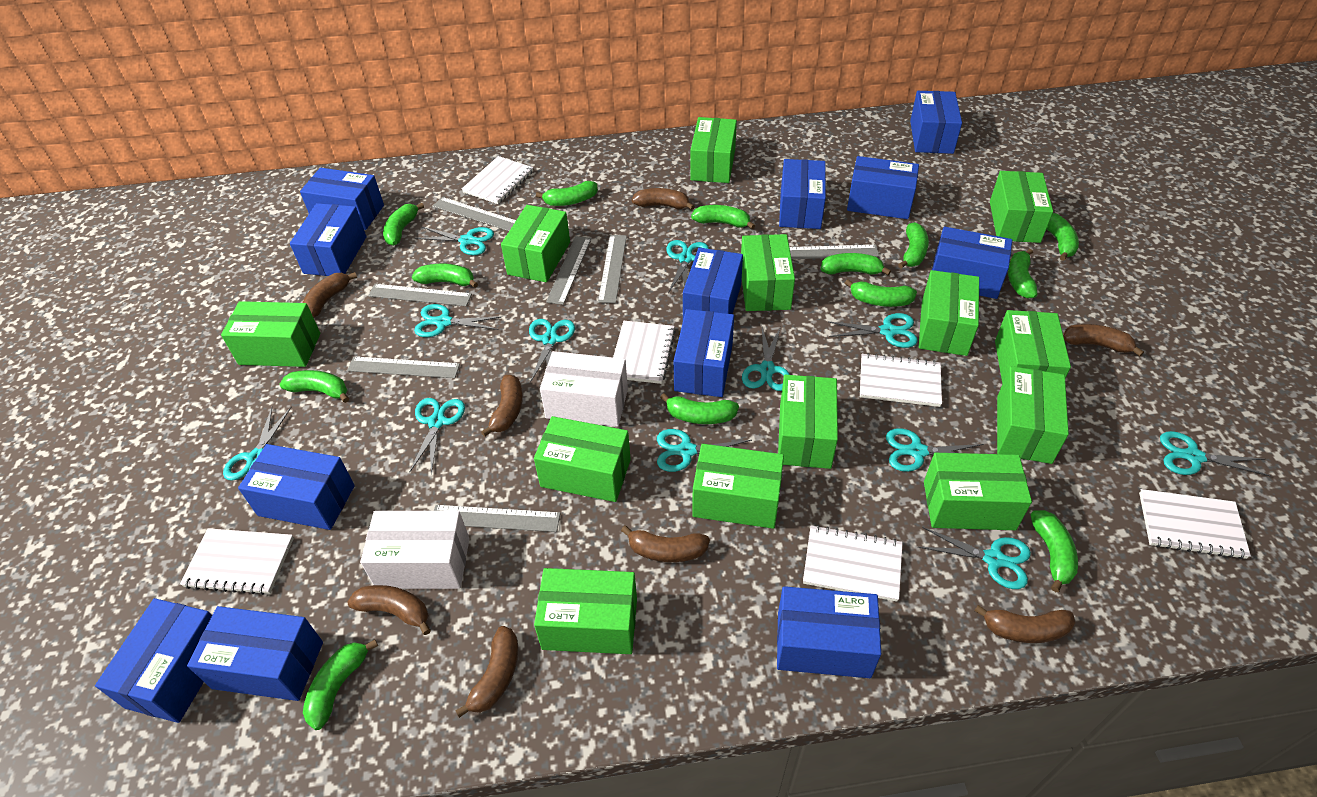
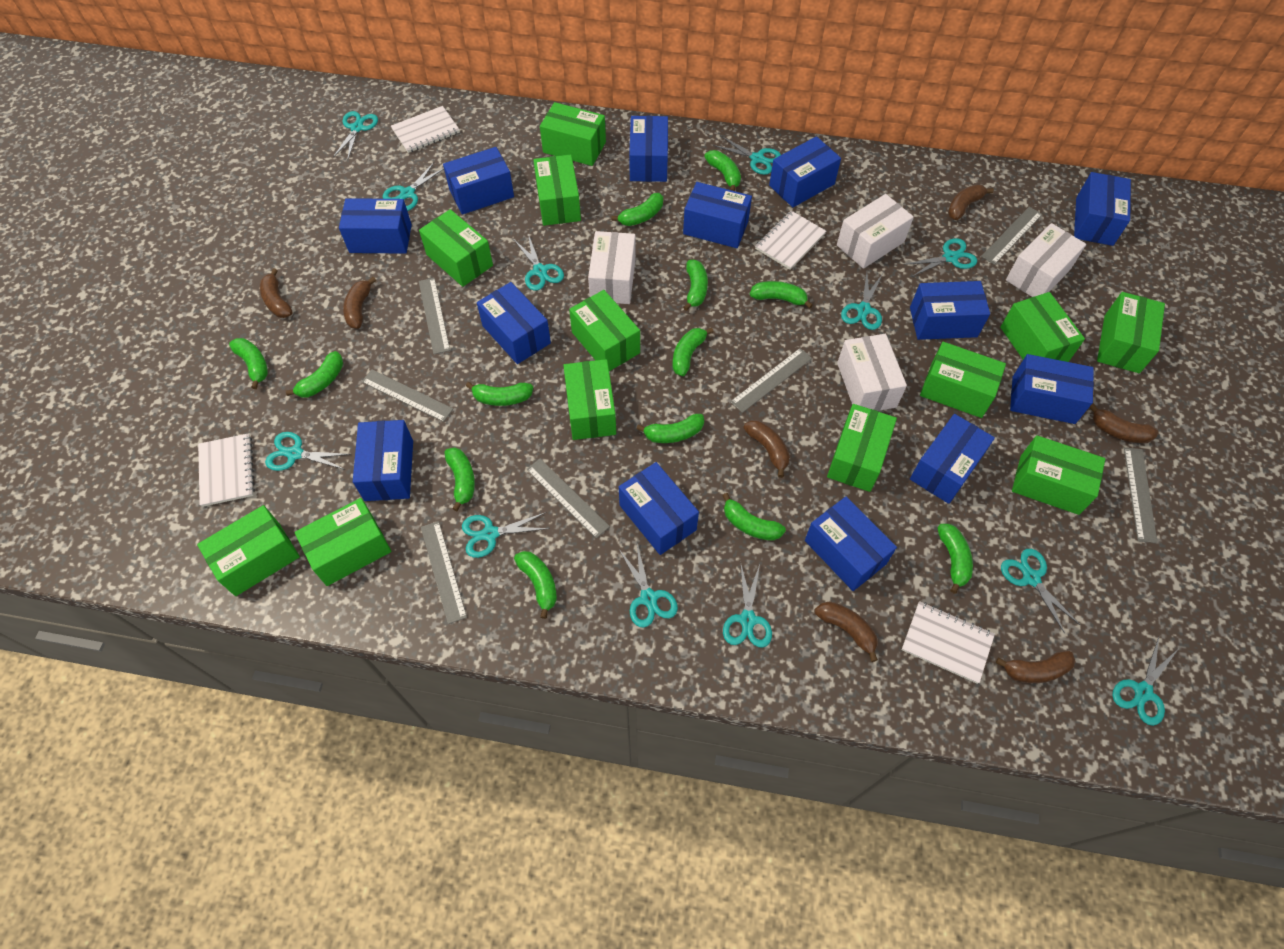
blue box: 12 -> 13
brown banana: 8 -> 7
green box: 13 -> 12
white box: 2 -> 4
white notebook: 6 -> 4

